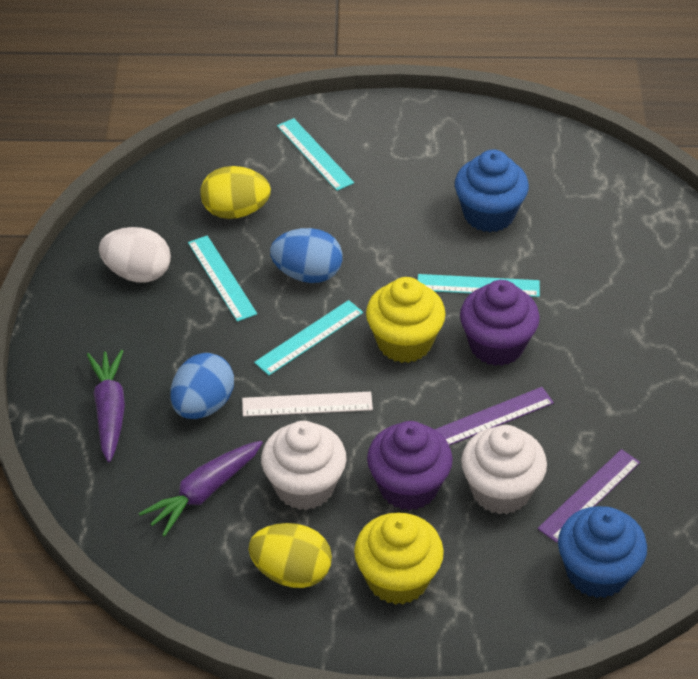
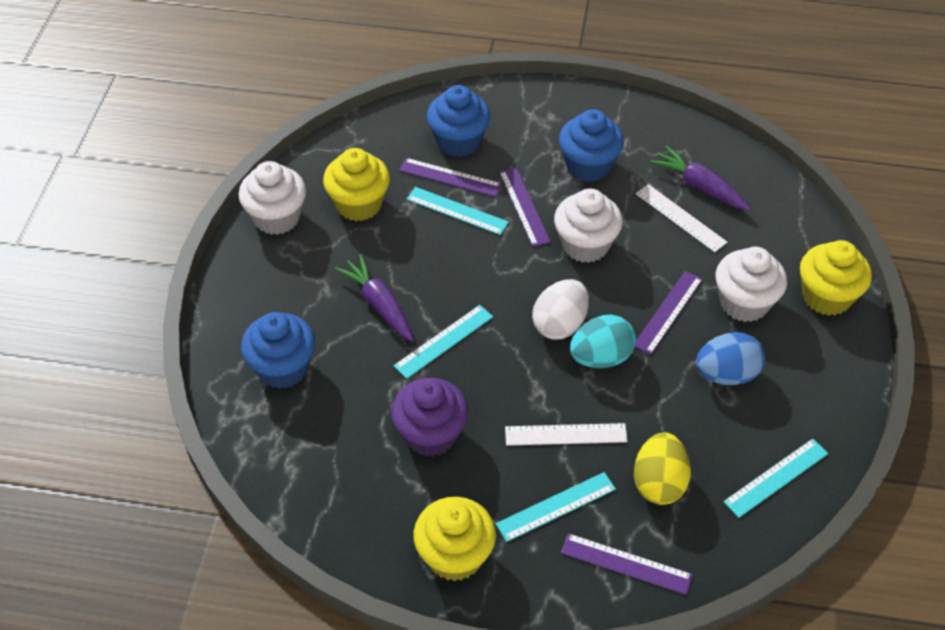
blue cupcake: 2 -> 3
blue egg: 2 -> 1
purple cupcake: 2 -> 1
purple ruler: 2 -> 4
turquoise egg: 0 -> 1
white cupcake: 2 -> 3
white ruler: 1 -> 2
yellow cupcake: 2 -> 3
yellow egg: 2 -> 1

